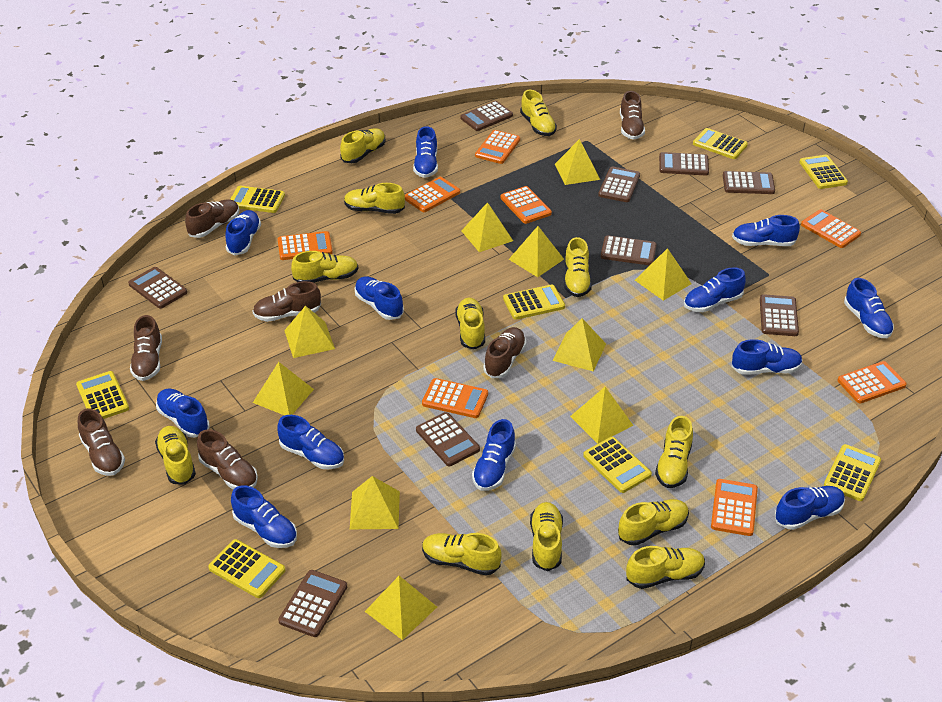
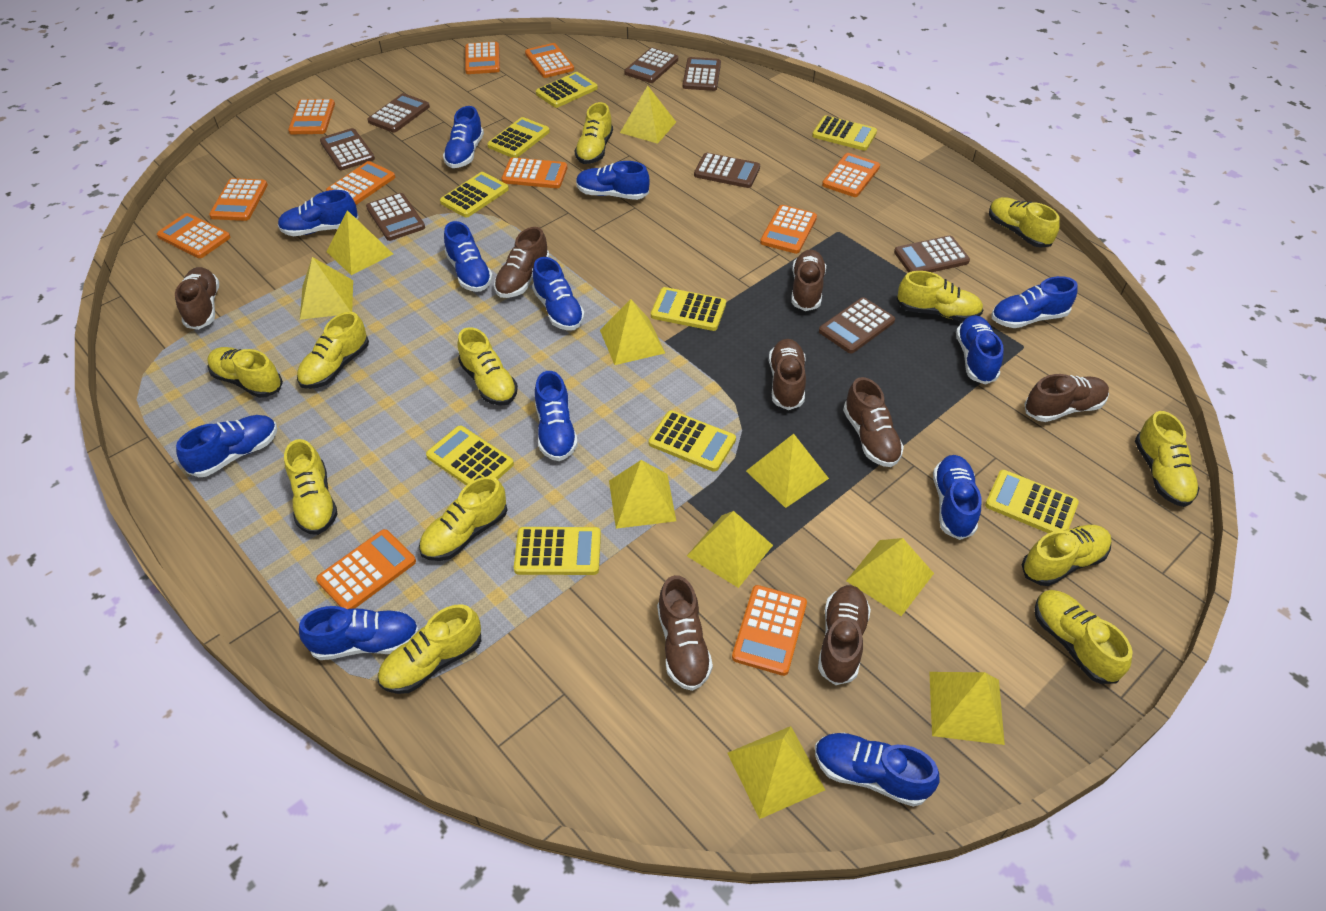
brown calculator: 9 -> 8
brown shoe: 7 -> 8
orange calculator: 8 -> 11
yellow calculator: 8 -> 9

